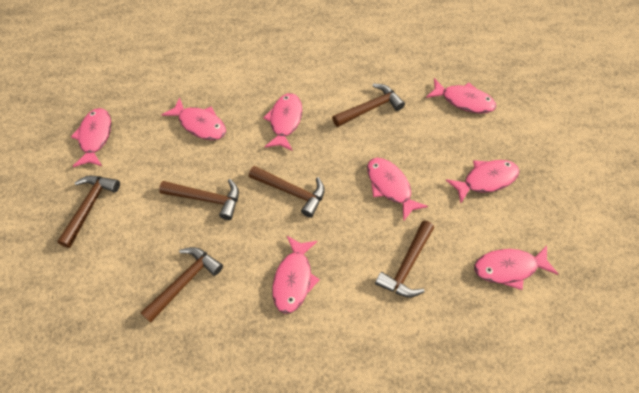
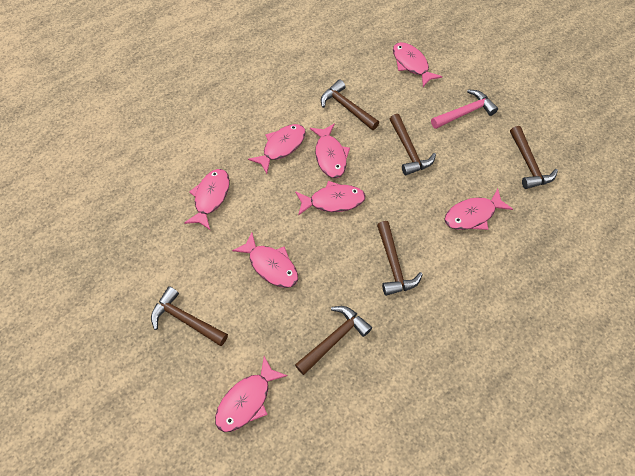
pink hammer: 0 -> 1

